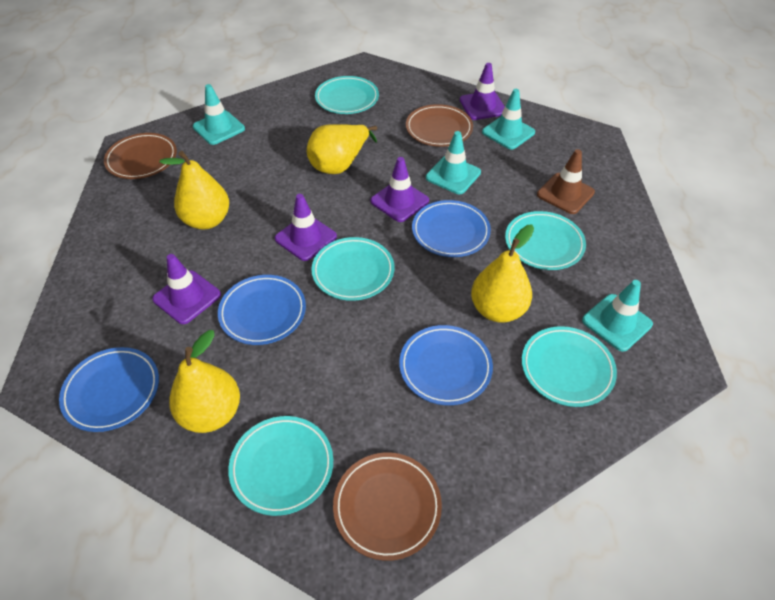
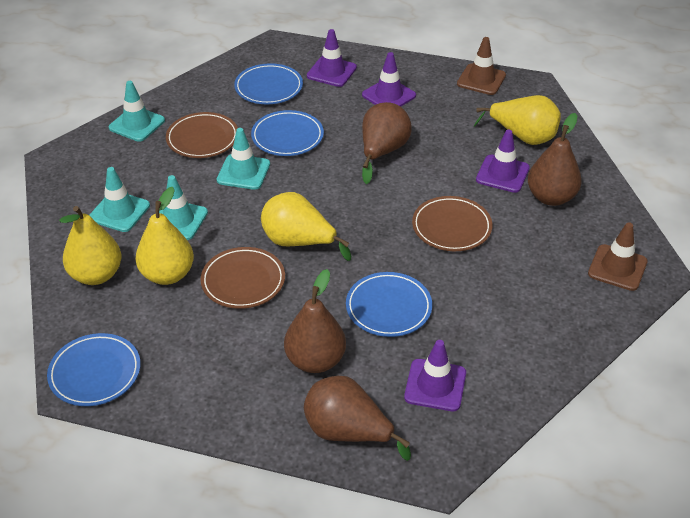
brown pear: 0 -> 4
brown traffic cone: 1 -> 2
turquoise plate: 5 -> 0

